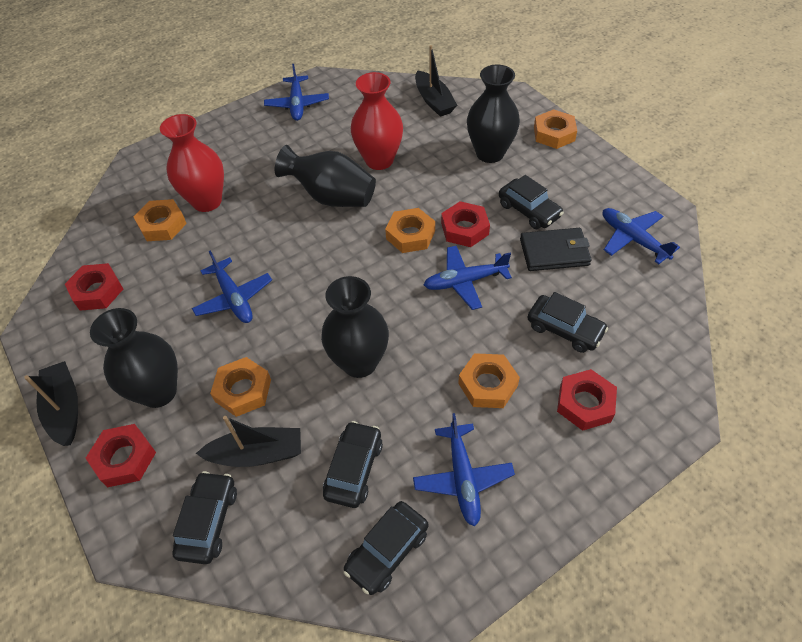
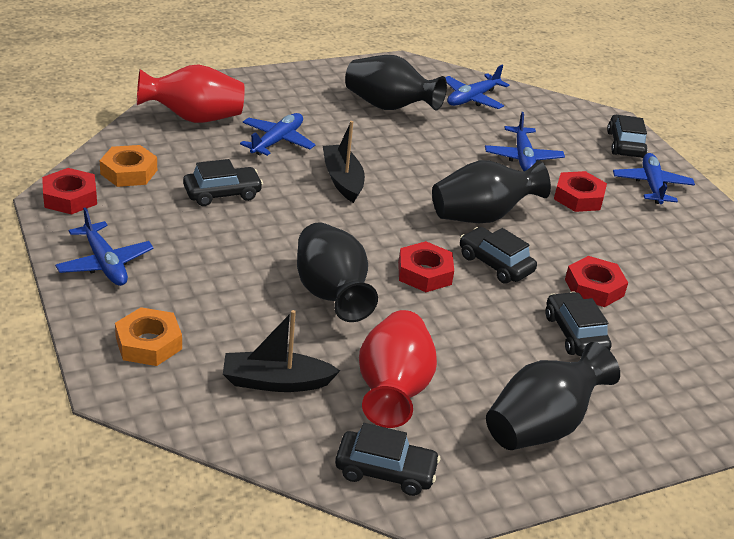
black boat: 3 -> 2
black wallet: 1 -> 0
orange nut: 5 -> 2

